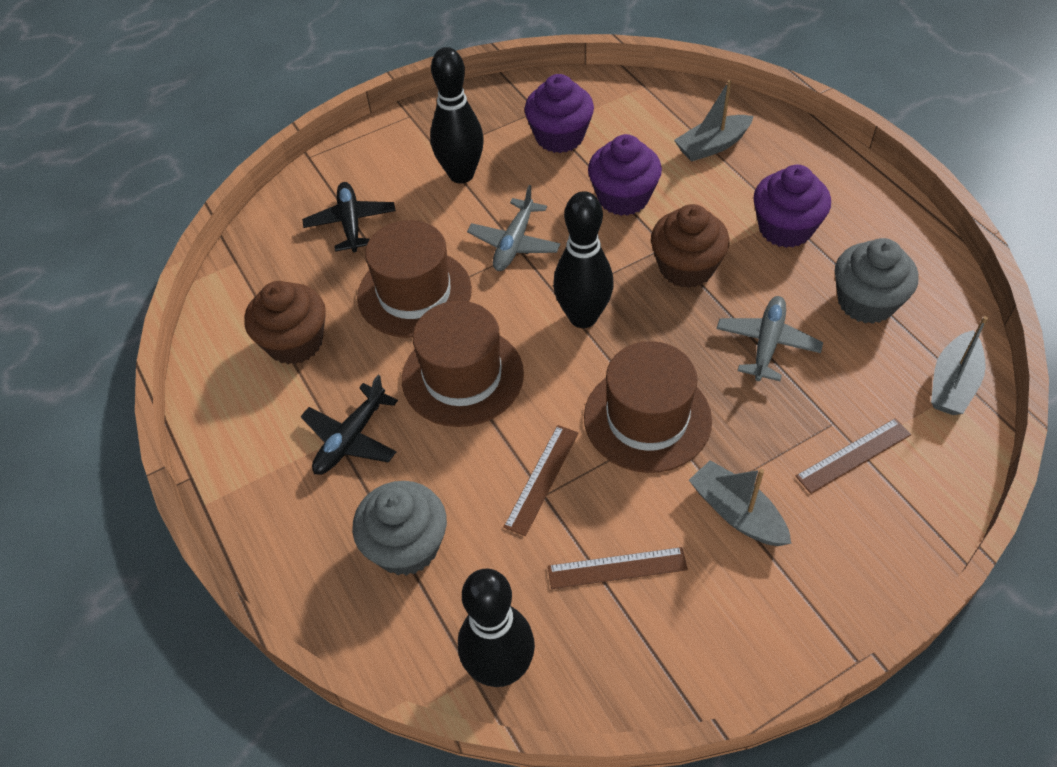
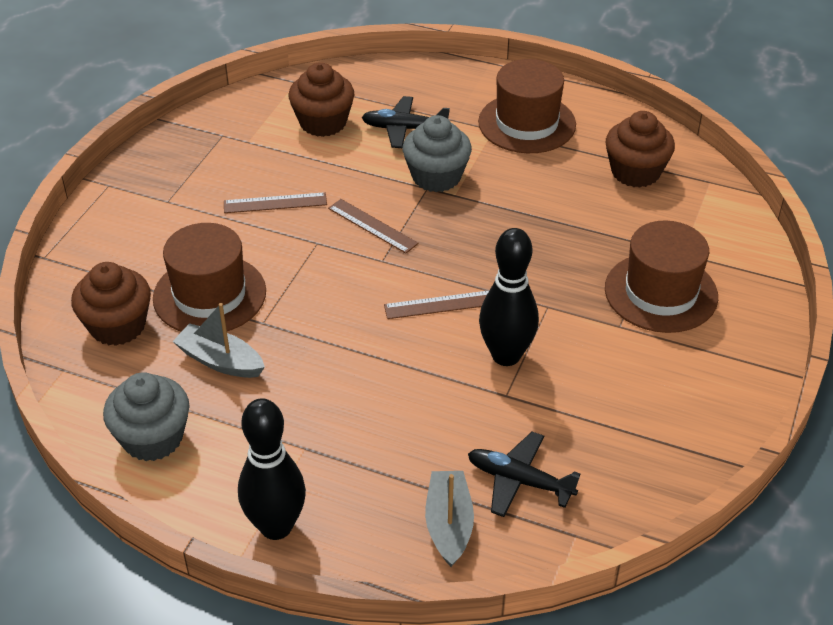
black bowling pin: 3 -> 2
brown cupcake: 2 -> 3
grey boat: 3 -> 2
grey plane: 2 -> 0
purple cupcake: 3 -> 0

